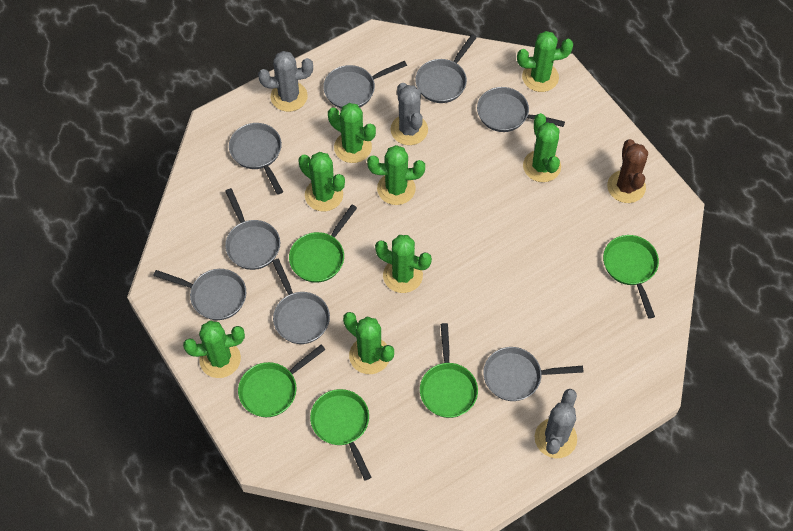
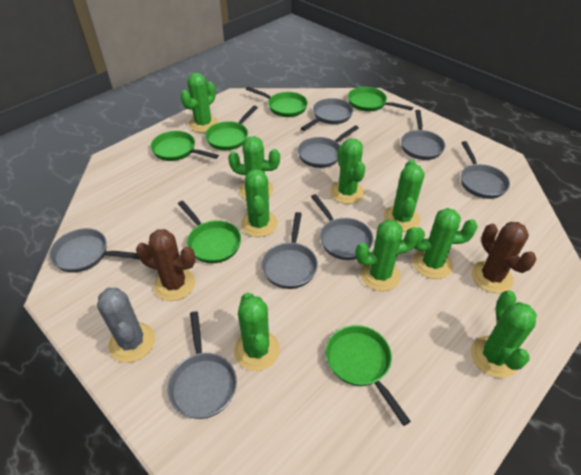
brown cactus: 1 -> 2
green cactus: 8 -> 9
green pan: 5 -> 6
grey cactus: 3 -> 1

